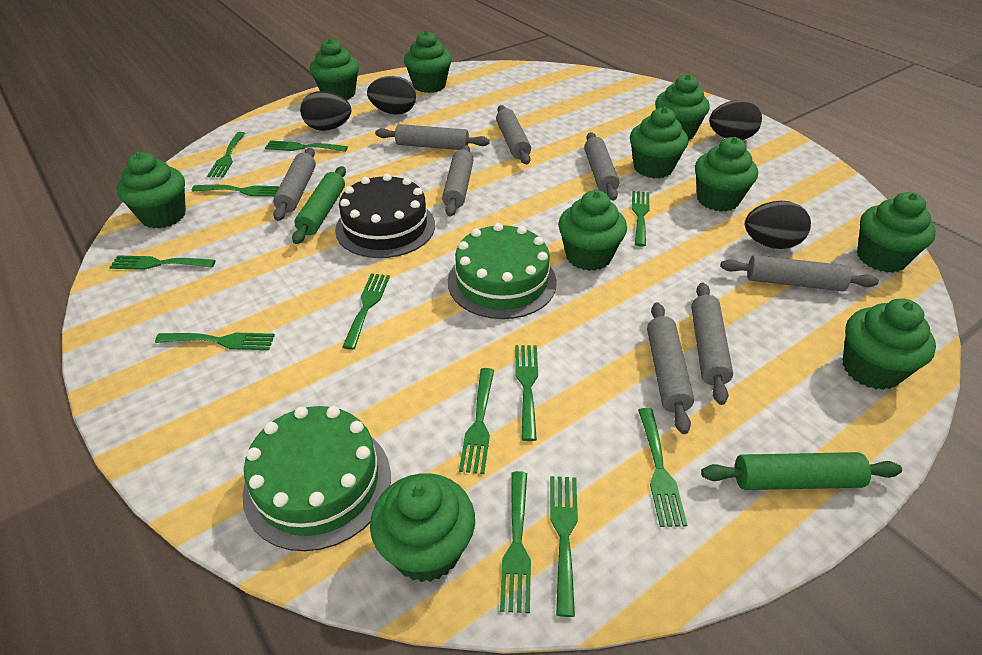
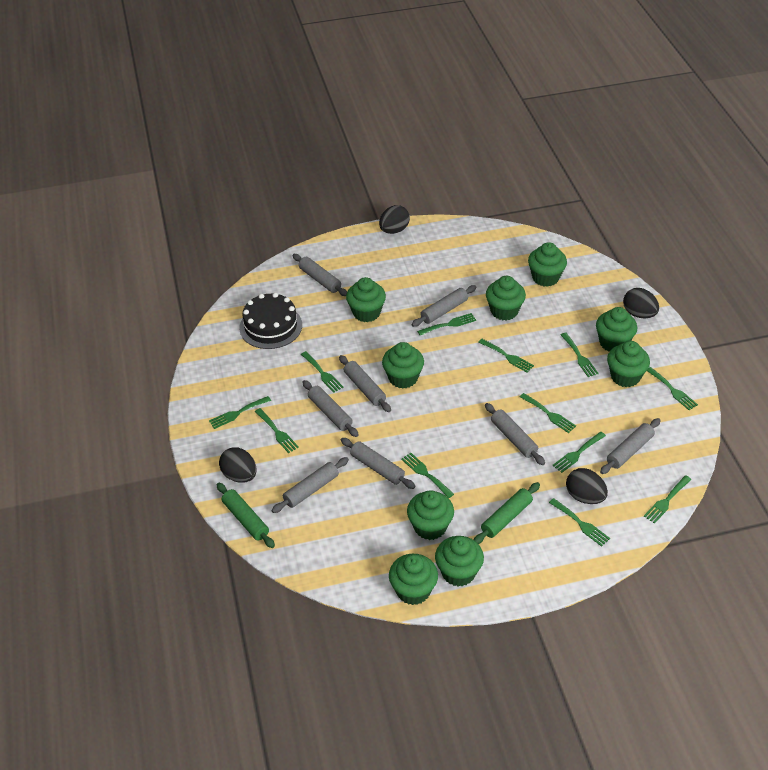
green cake: 2 -> 0
green cupcake: 10 -> 9

